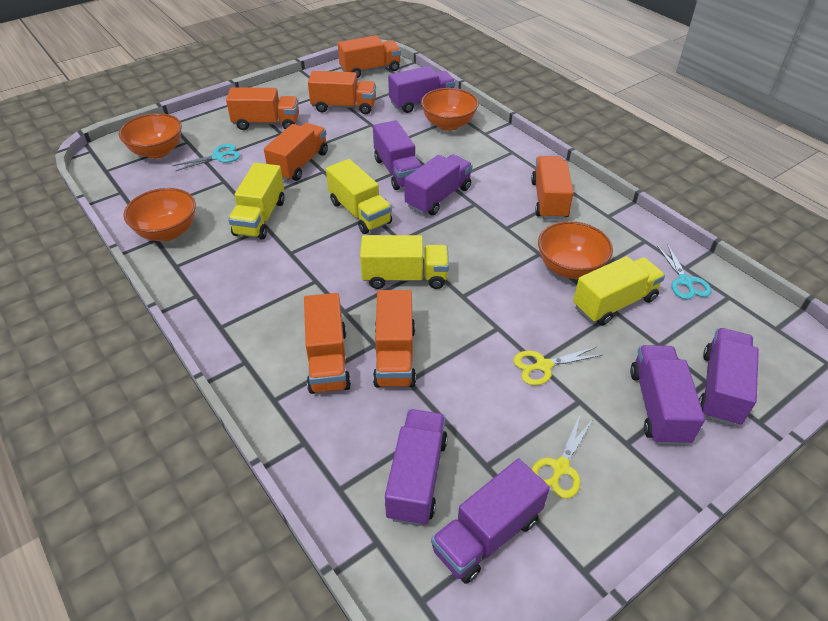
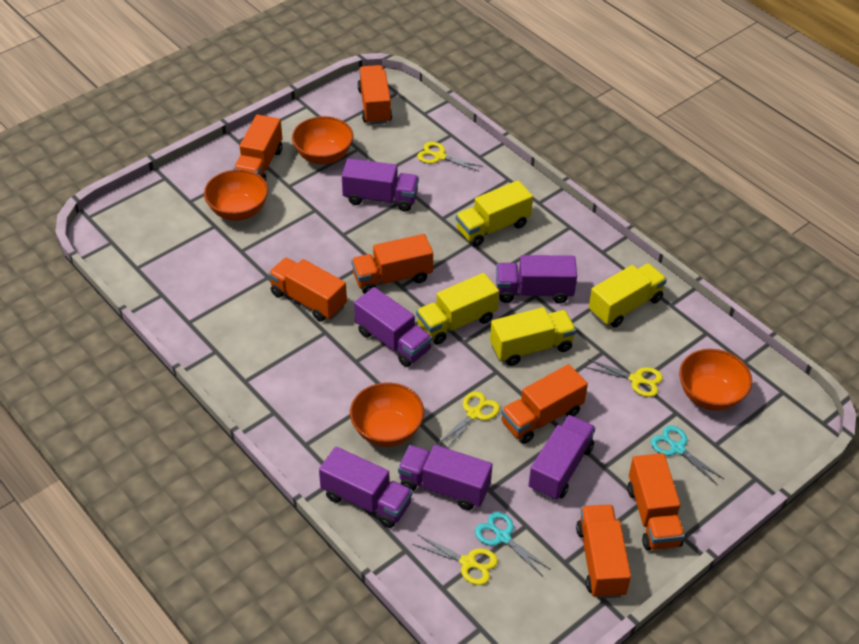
purple truck: 7 -> 6
yellow scissors: 2 -> 4

